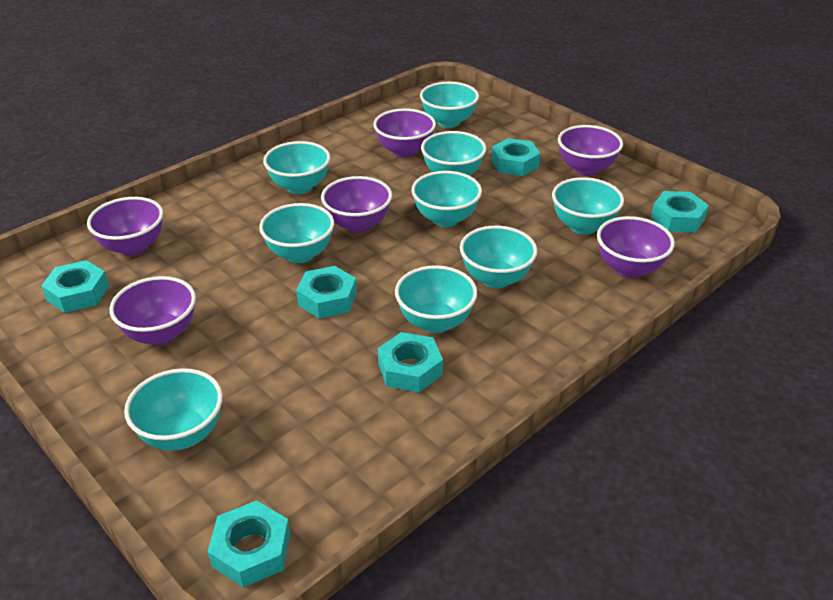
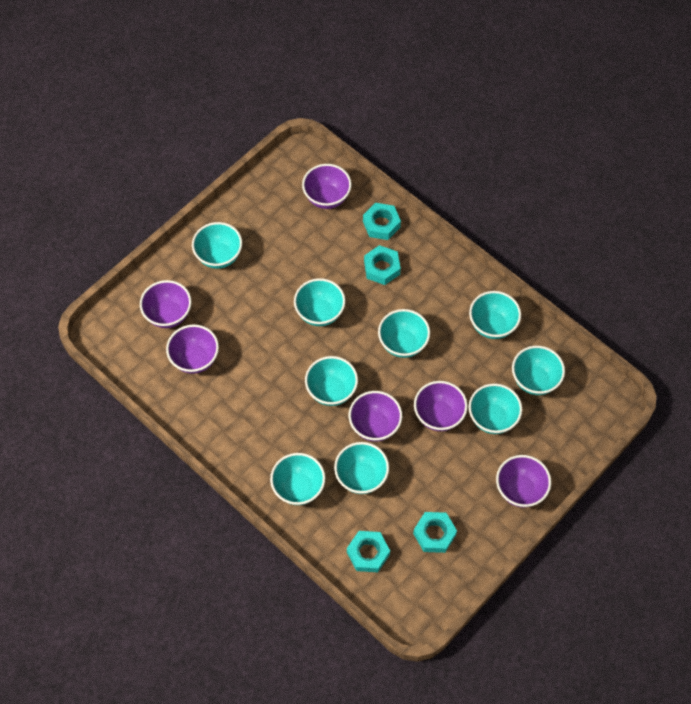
turquoise nut: 6 -> 4

